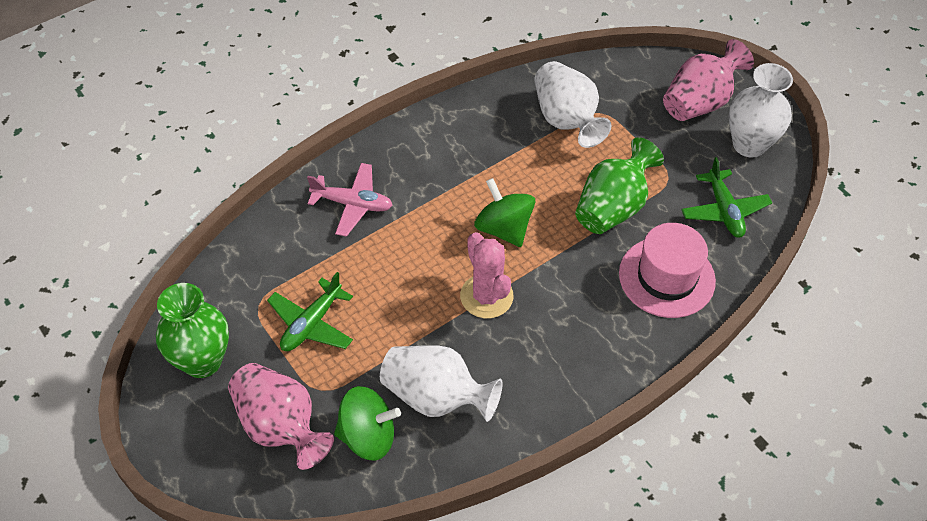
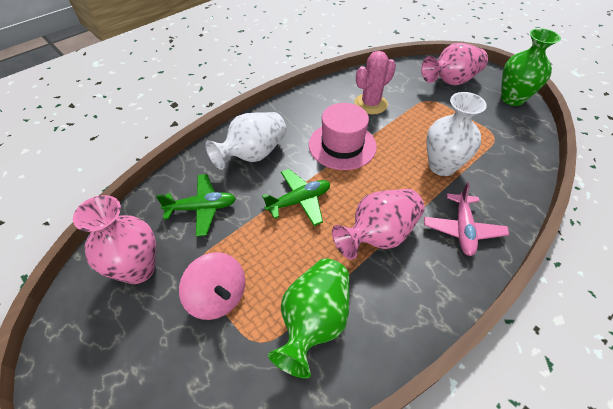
green spinning top: 2 -> 0
pink spinning top: 0 -> 1
pink vase: 2 -> 3
white vase: 3 -> 2

